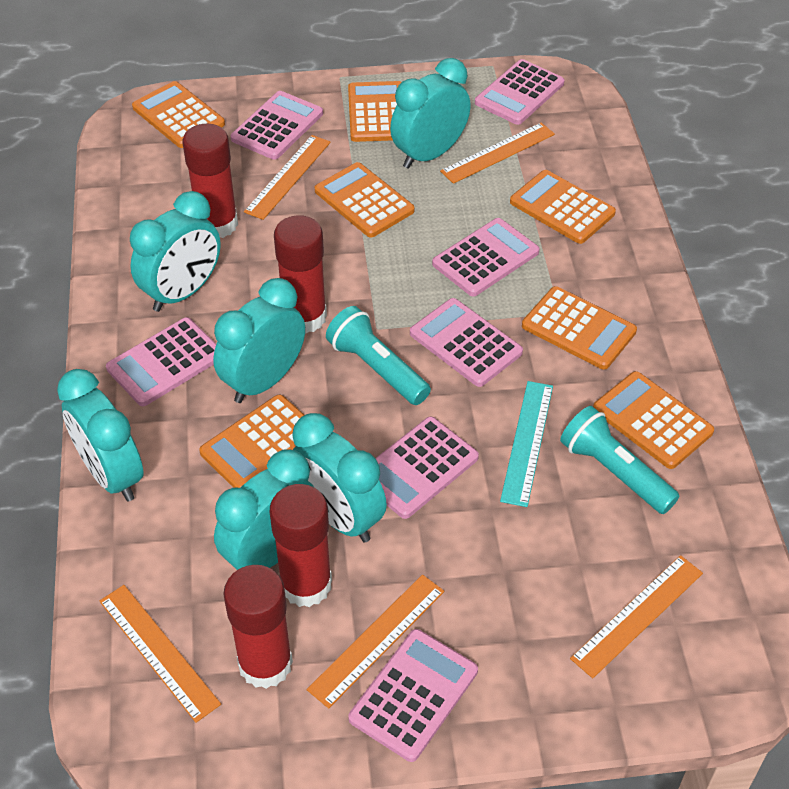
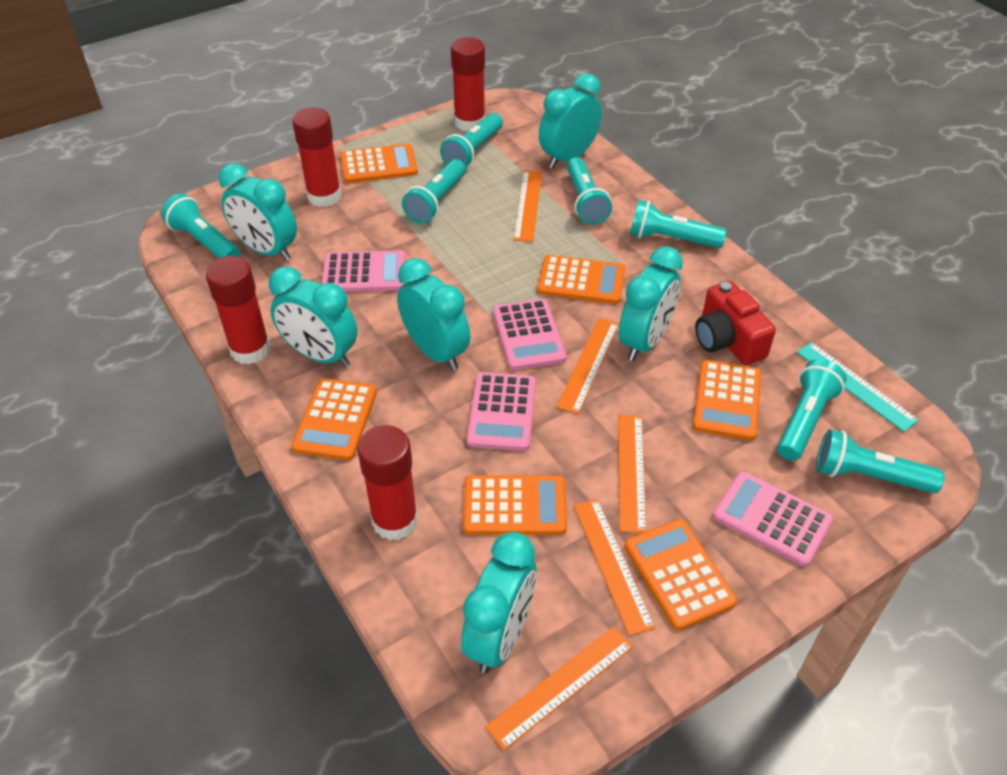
orange calculator: 7 -> 6
pink calculator: 7 -> 4
red camera: 0 -> 1
turquoise flashlight: 2 -> 7

